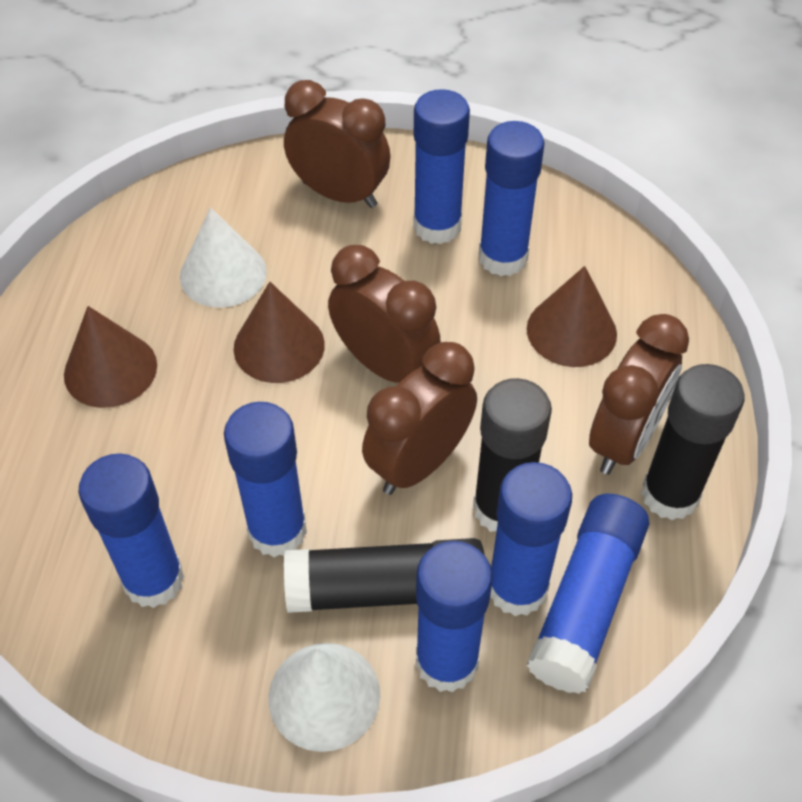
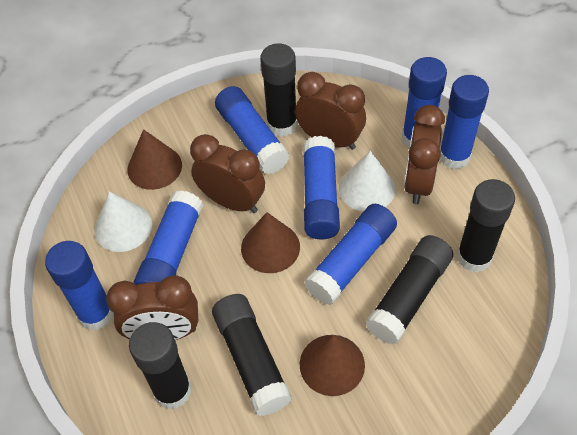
black glue stick: 3 -> 5

